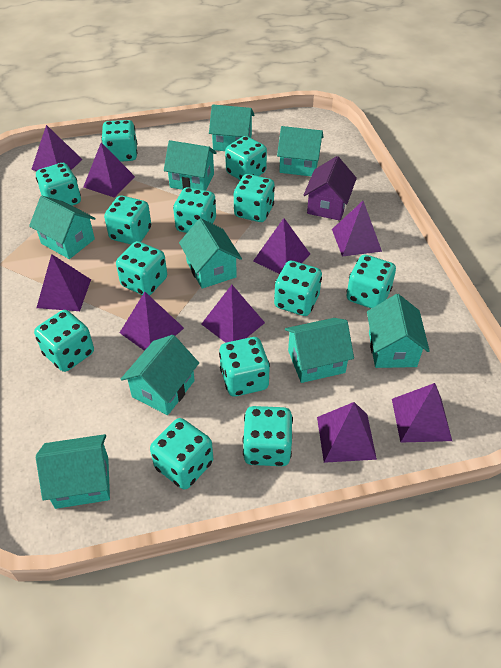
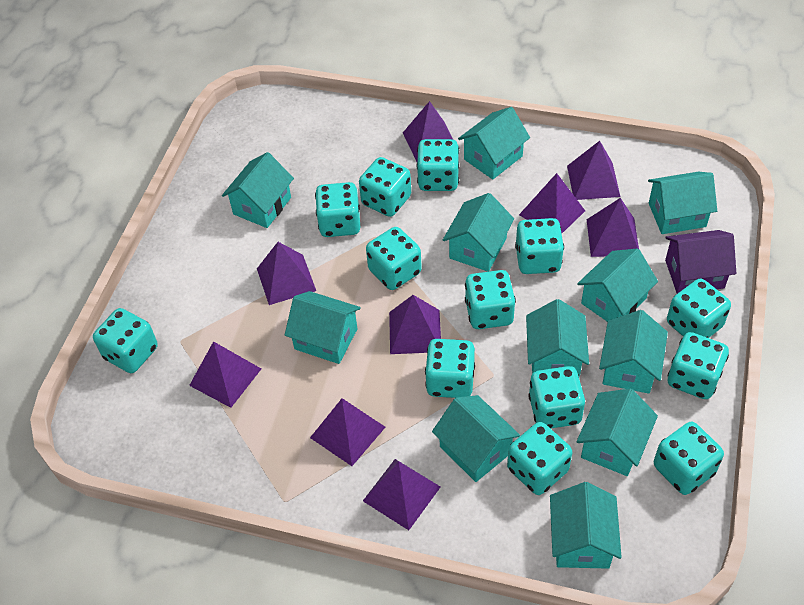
turquoise house: 9 -> 11

